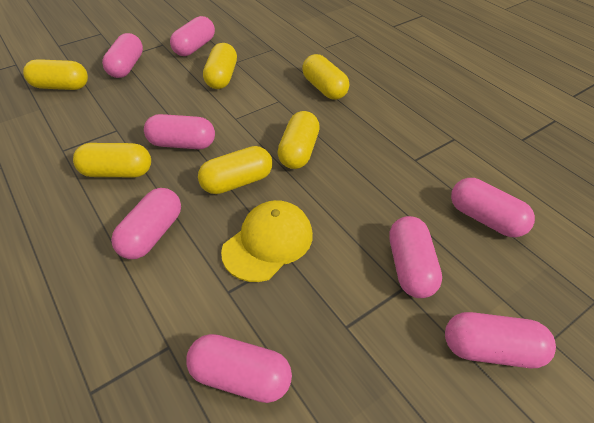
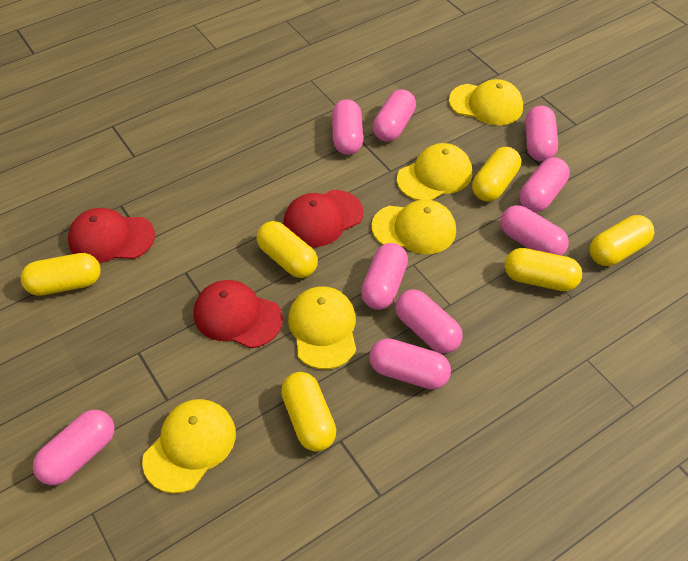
pink capsule: 8 -> 9
red cap: 0 -> 3
yellow cap: 1 -> 5

